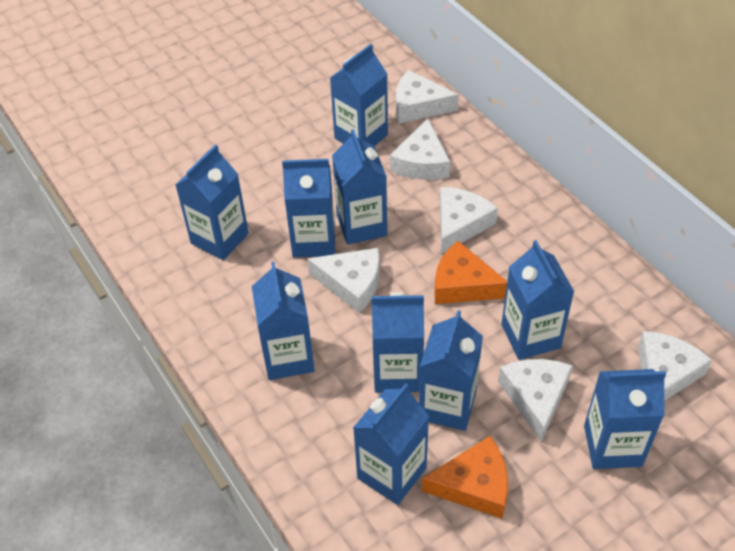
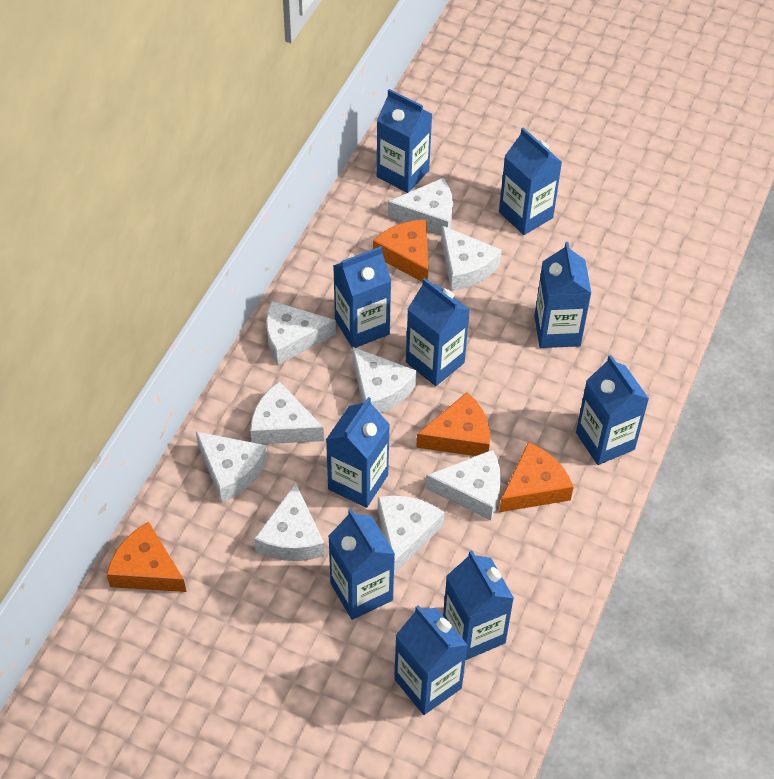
orange cheese: 2 -> 4
white cheese: 6 -> 9

